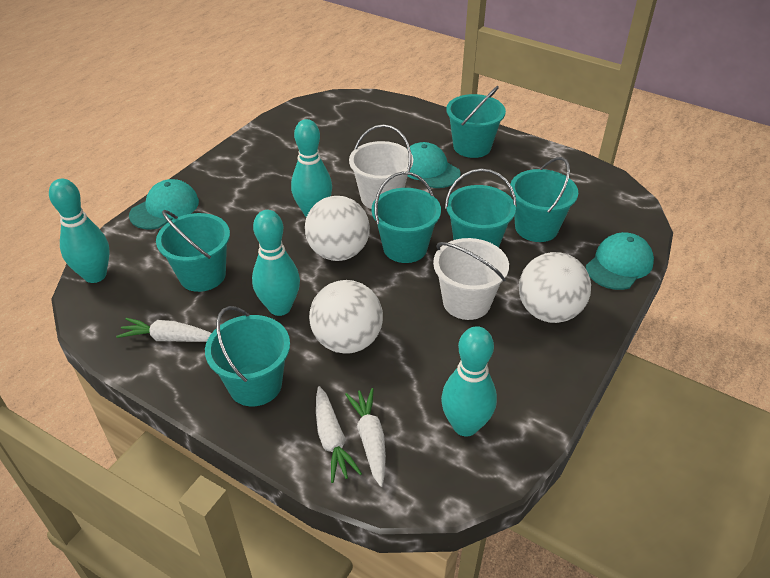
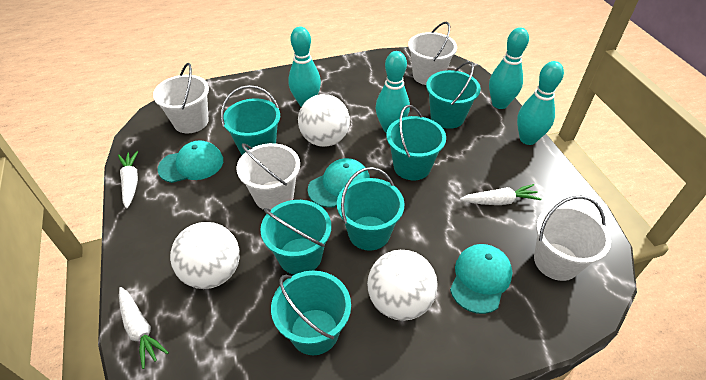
white bucket: 2 -> 4

